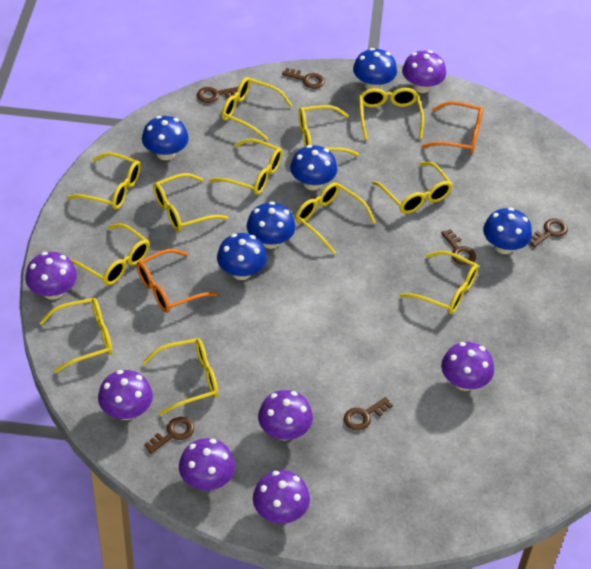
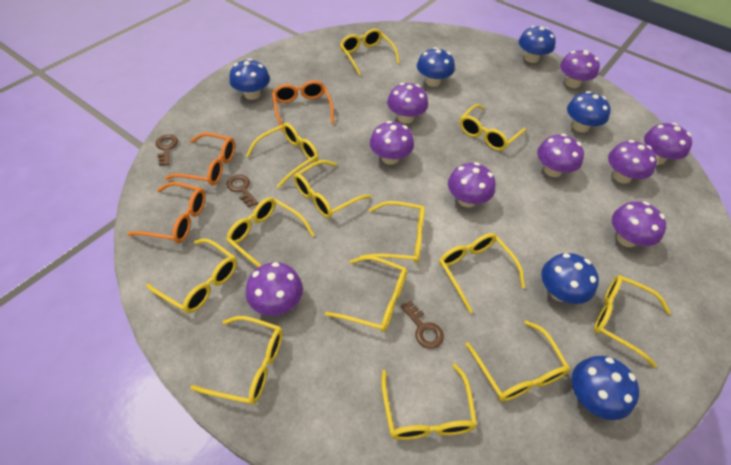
brown key: 6 -> 3
orange glasses: 2 -> 3
purple mushroom: 7 -> 9
yellow glasses: 12 -> 13

